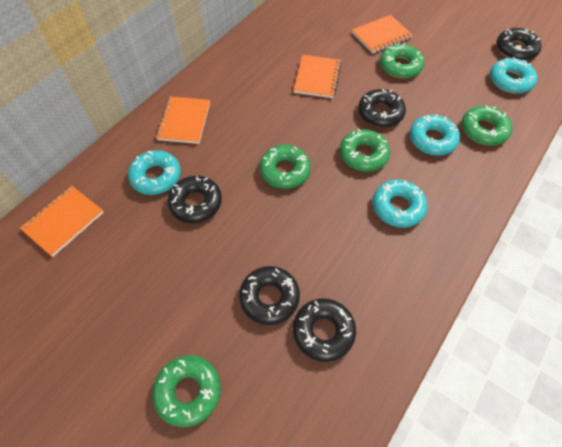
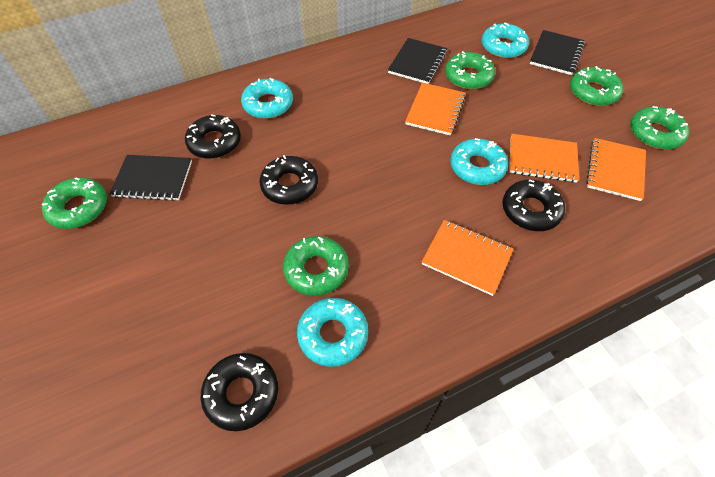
black donut: 5 -> 4
black notebook: 0 -> 3

